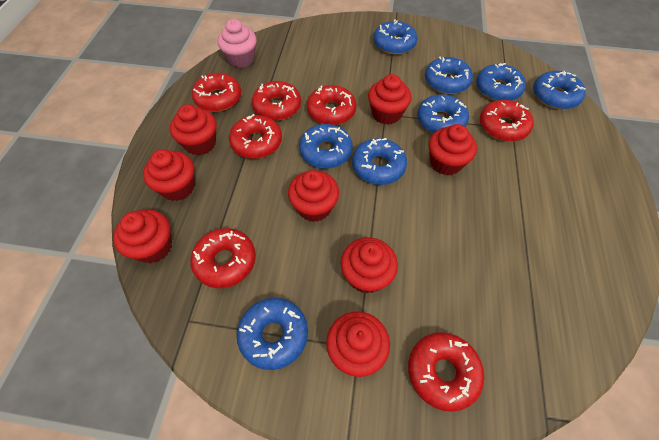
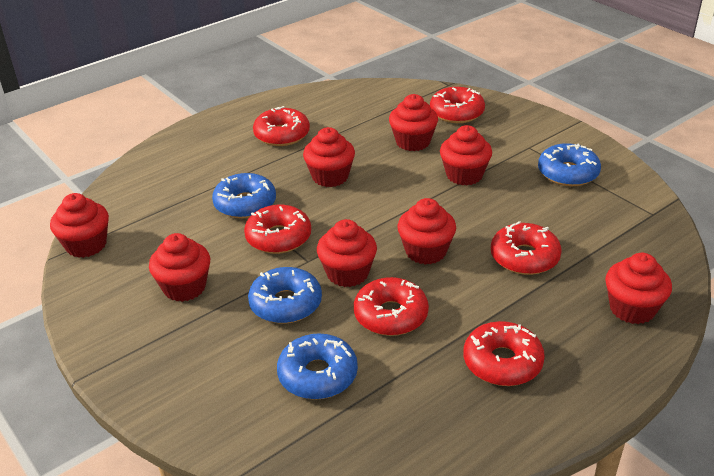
blue donut: 8 -> 4
pink cupcake: 1 -> 0
red donut: 7 -> 6

